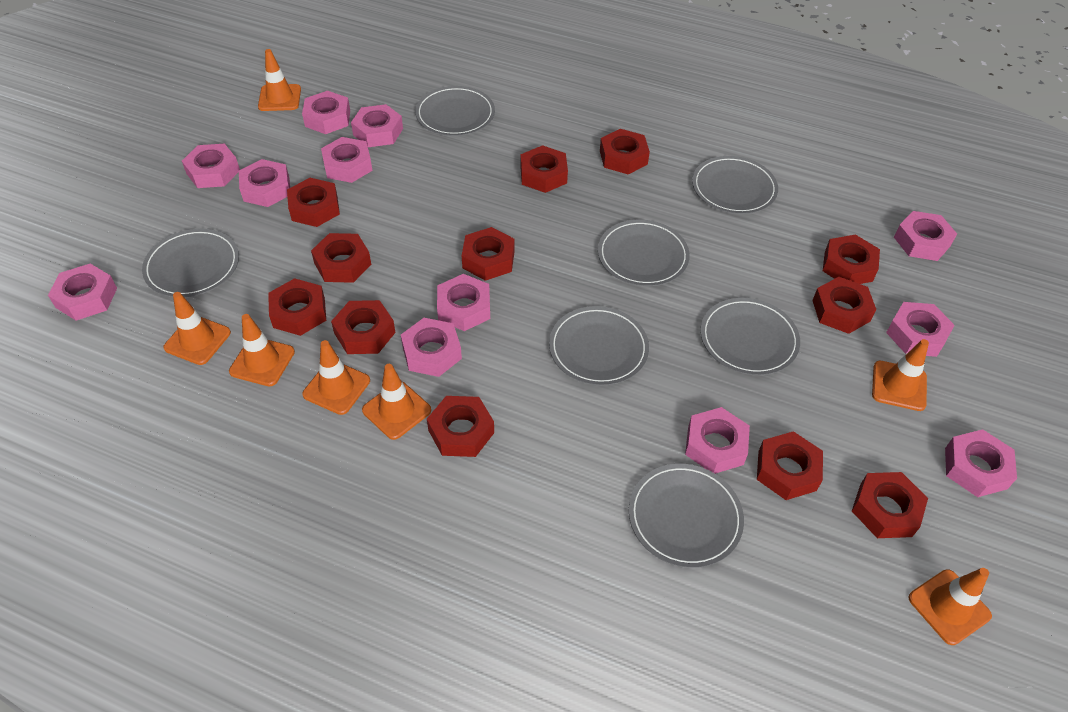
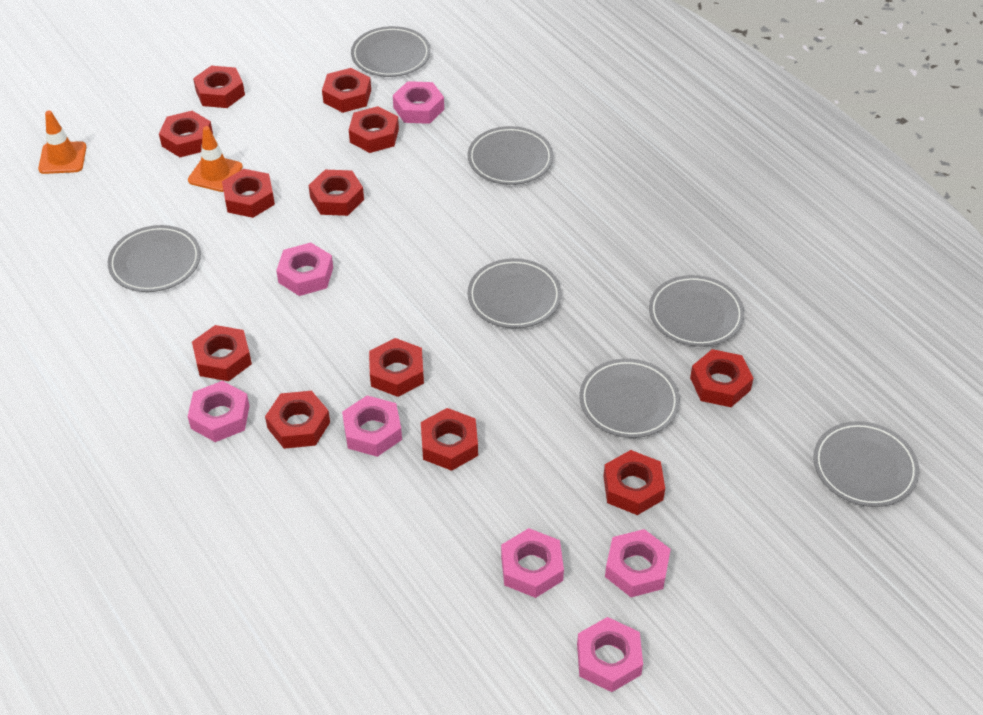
orange traffic cone: 7 -> 2
pink nut: 12 -> 7

